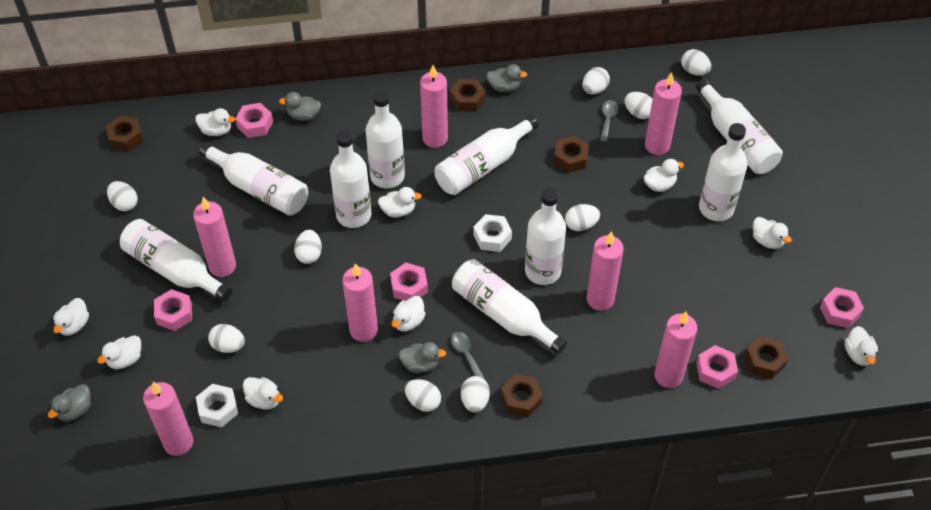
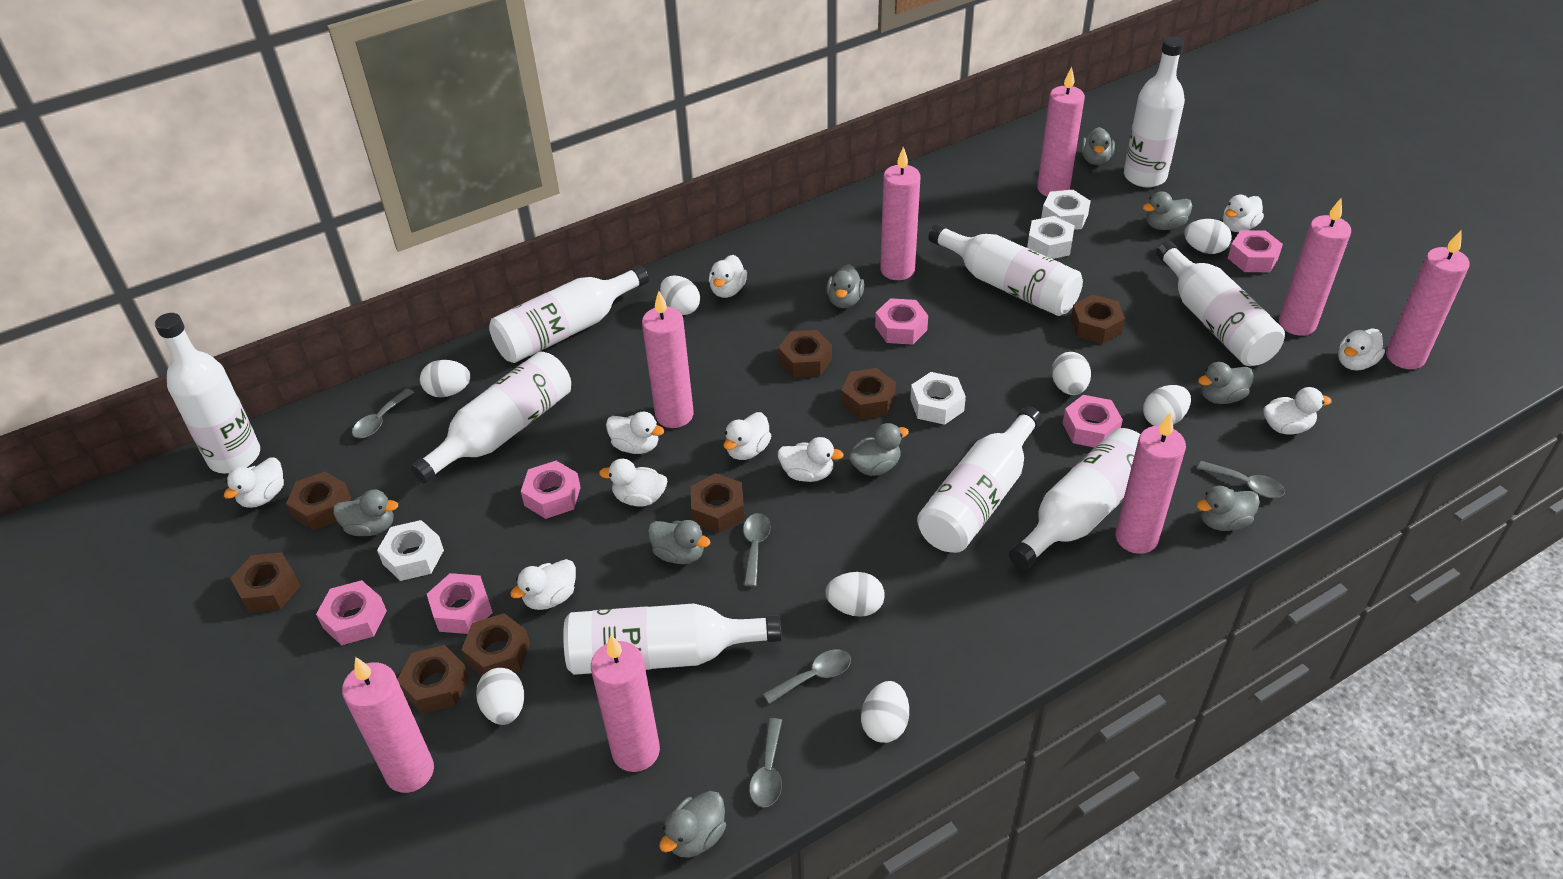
brown nut: 5 -> 8
grey duck: 4 -> 9
grey spoon: 2 -> 5
pink candle: 7 -> 8
pink nut: 5 -> 6
white duck: 9 -> 10
white egg: 9 -> 8
white nut: 2 -> 4

